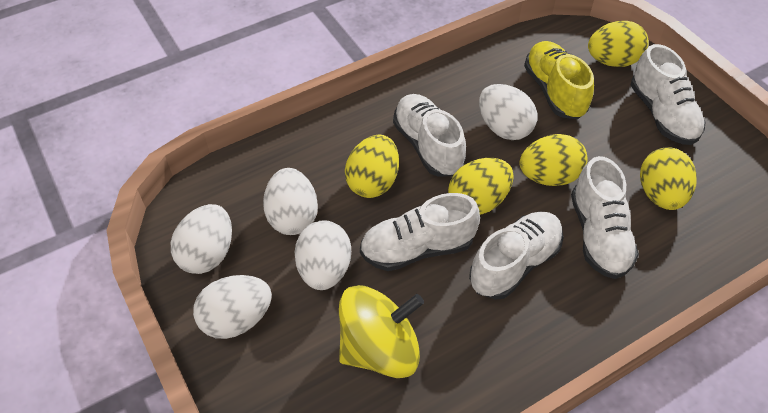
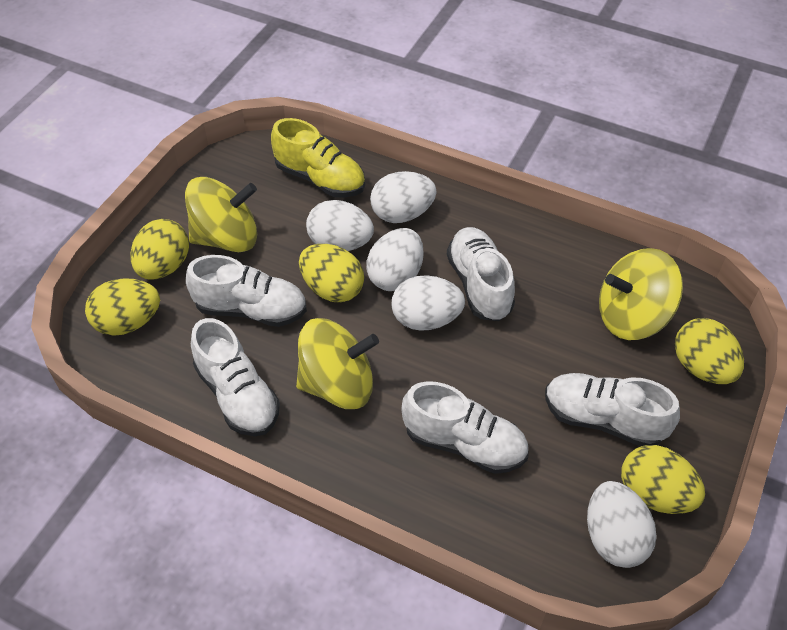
yellow spinning top: 1 -> 3

